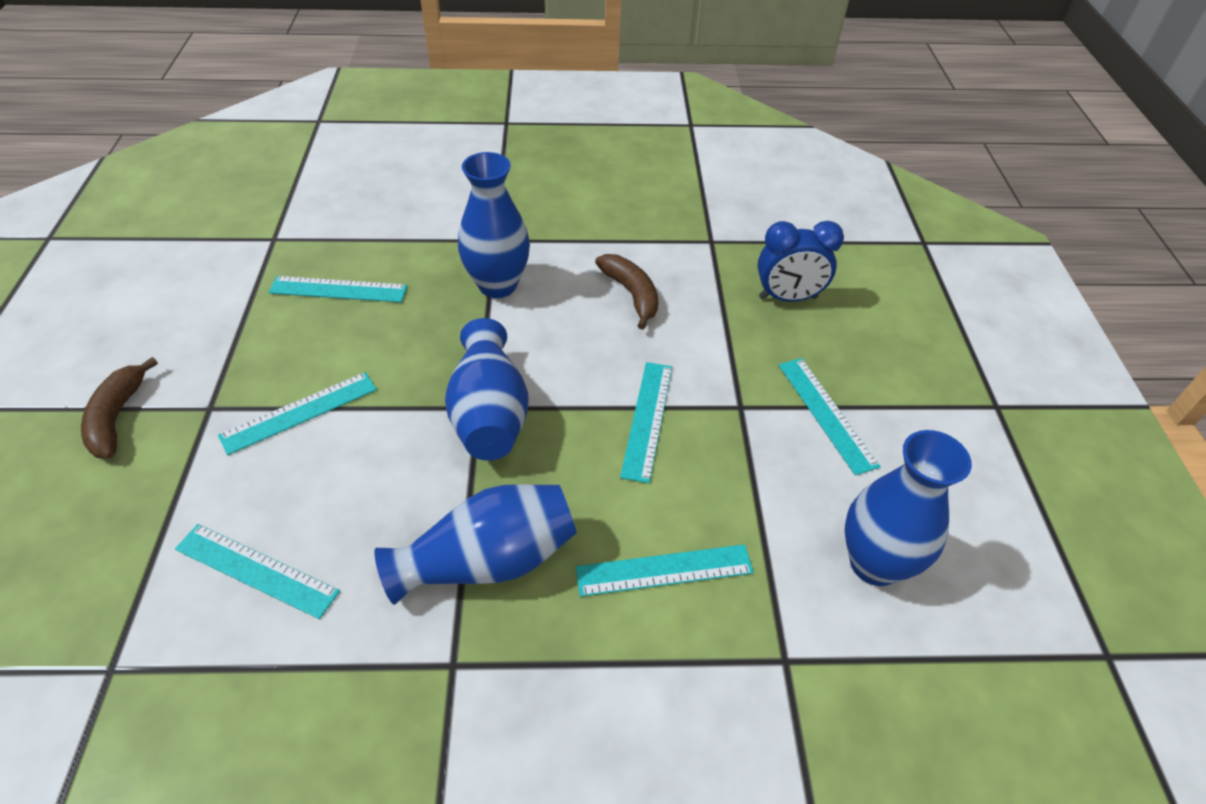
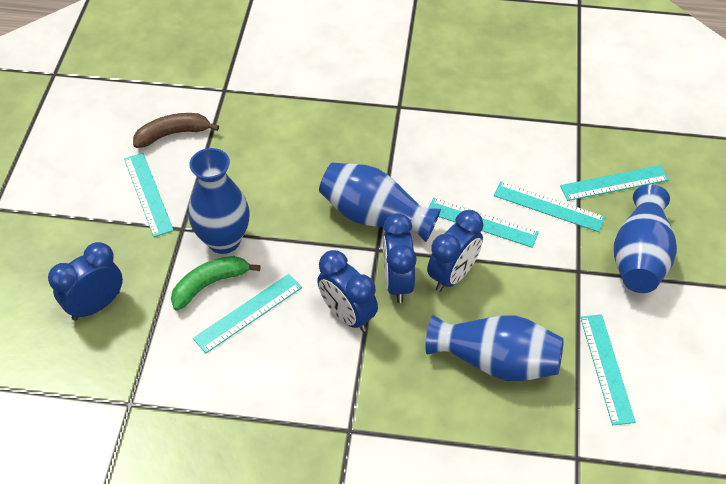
blue clock: 1 -> 4
brown banana: 2 -> 1
green banana: 0 -> 1

